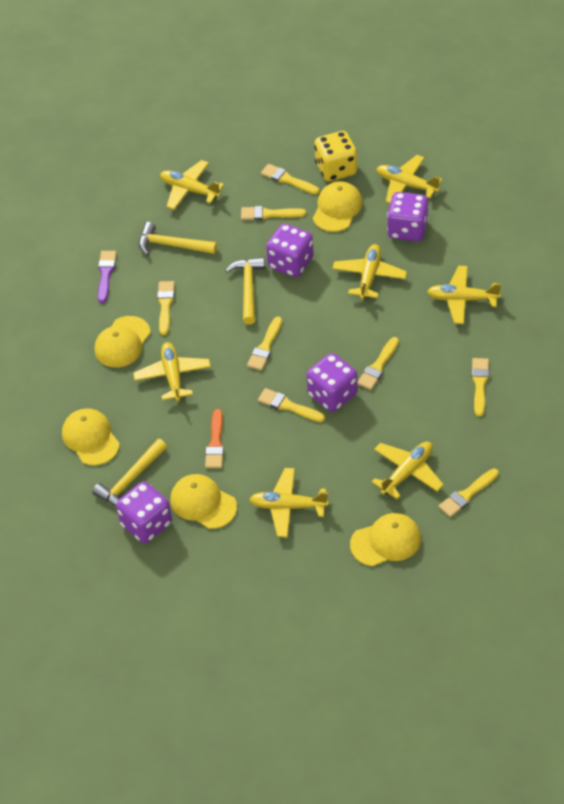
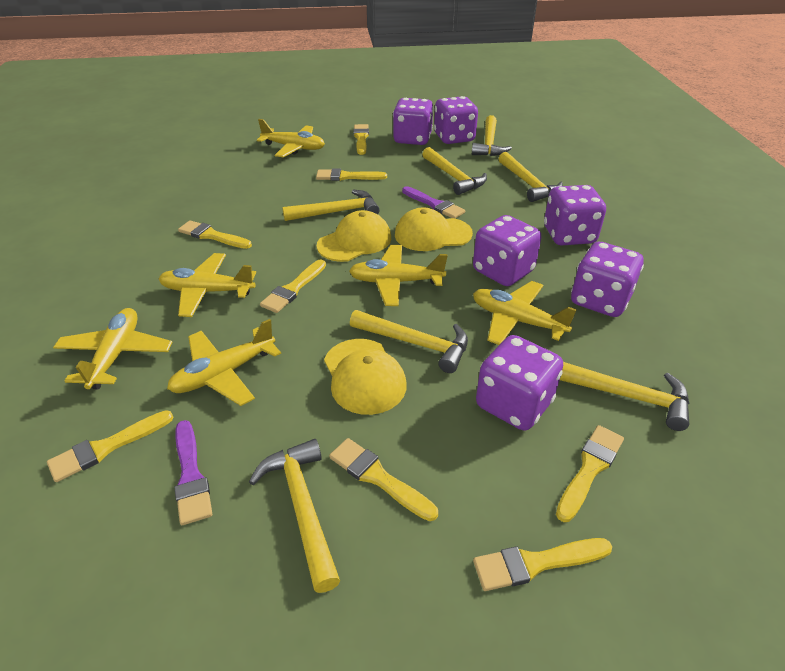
orange brush: 1 -> 0
purple brush: 1 -> 2
purple dice: 4 -> 6
yellow cap: 5 -> 3
yellow dice: 1 -> 0
yellow hammer: 3 -> 7
yellow plane: 7 -> 6

